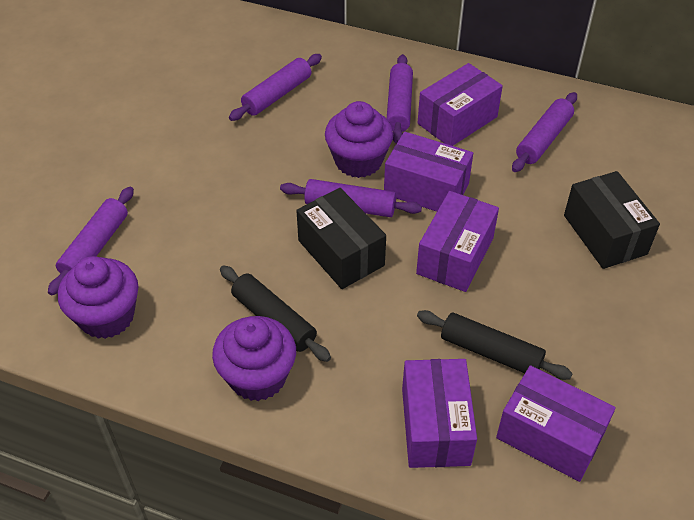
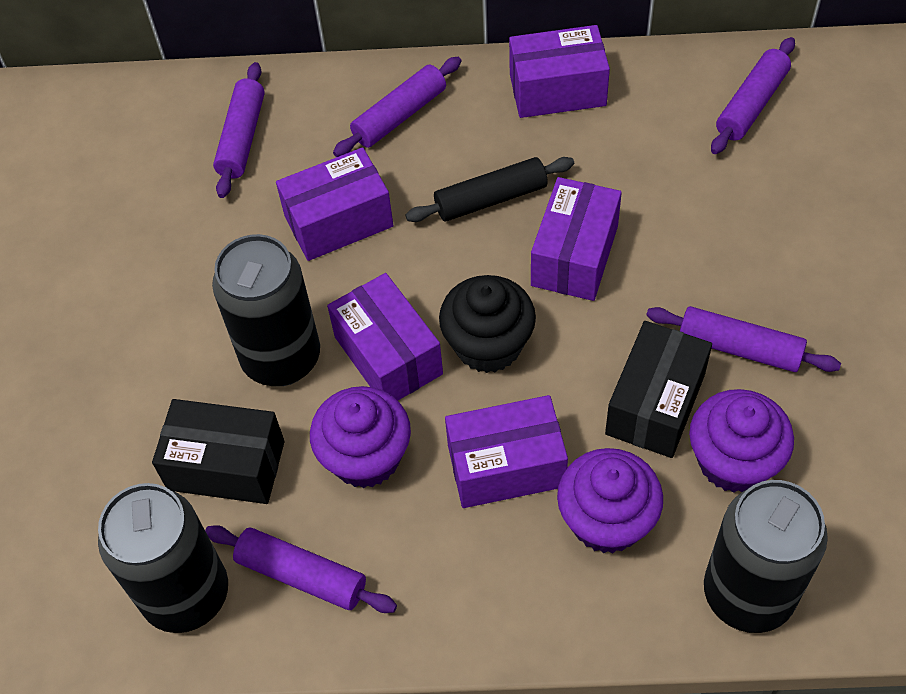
black can: 0 -> 3
black cupcake: 0 -> 1
black rolling pin: 2 -> 1

